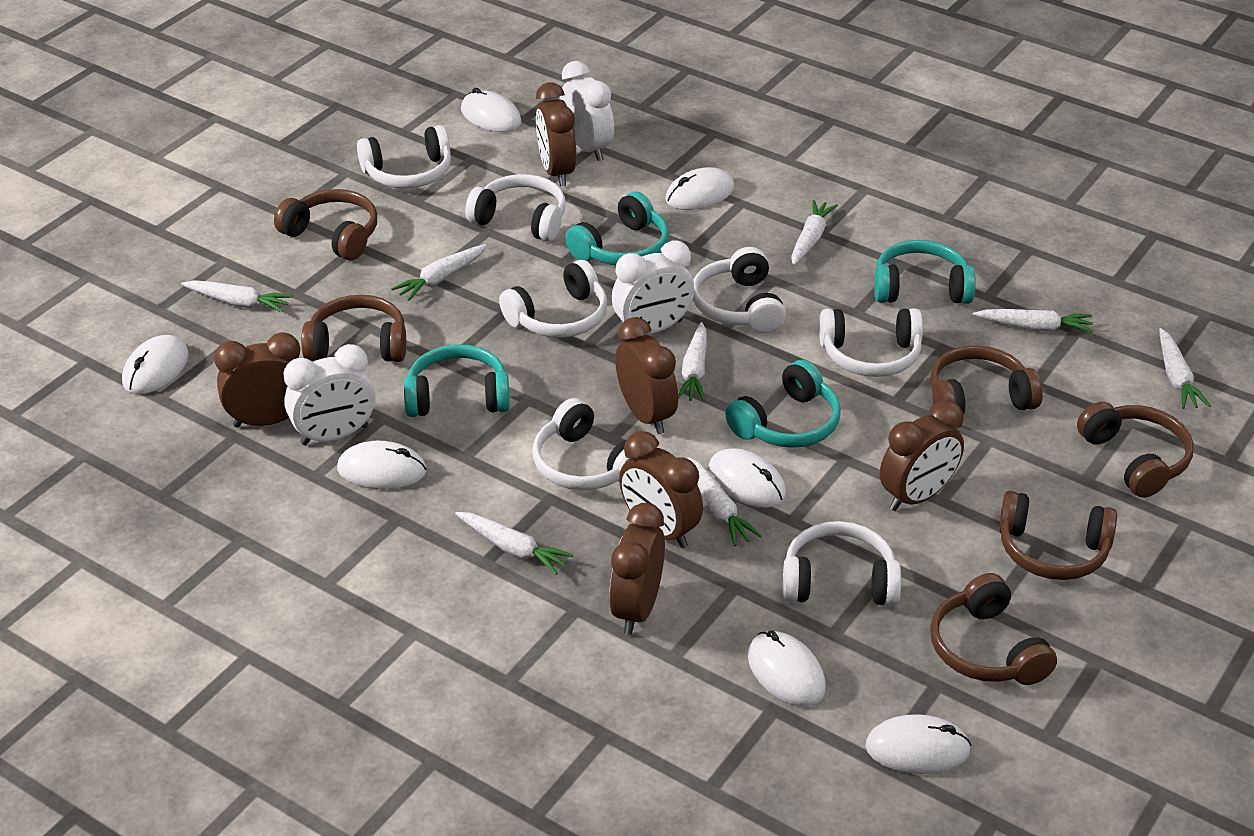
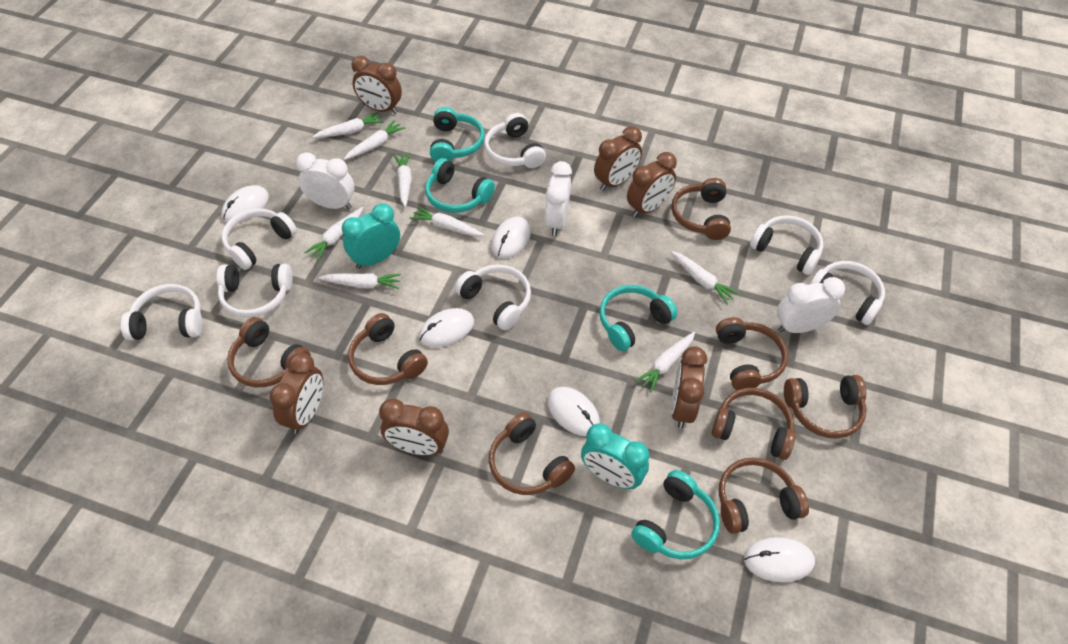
brown headphones: 6 -> 8
turquoise clock: 0 -> 2
white mouse: 7 -> 5

